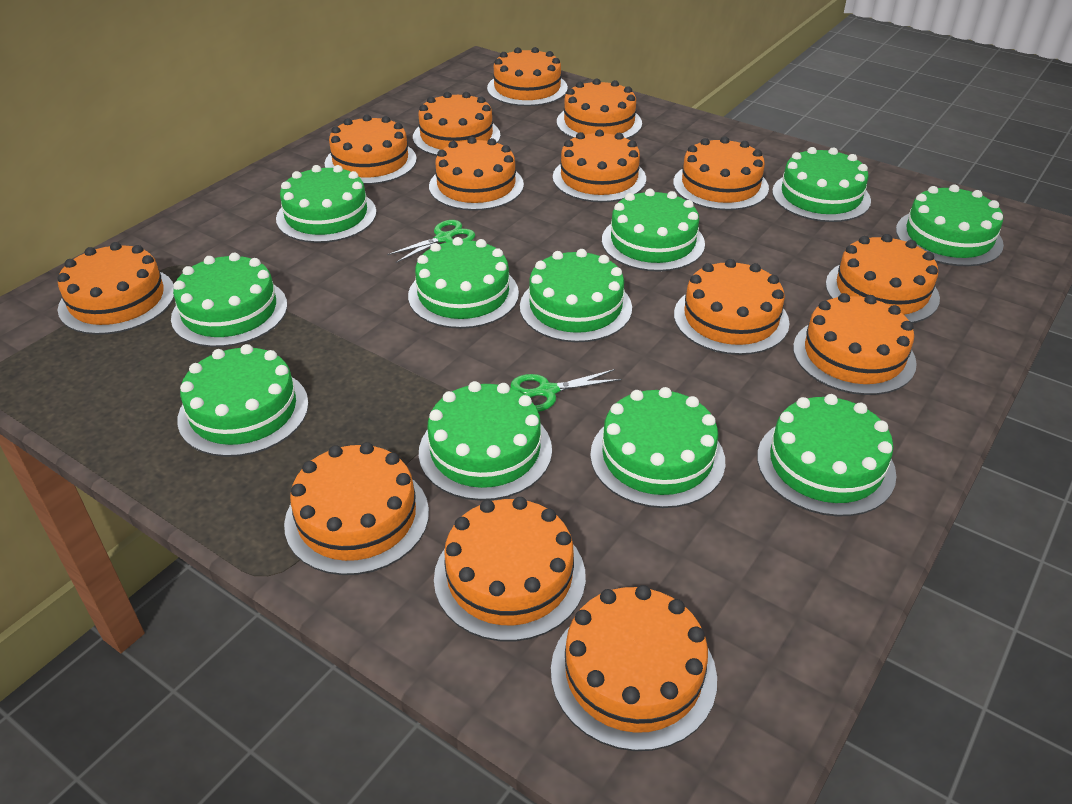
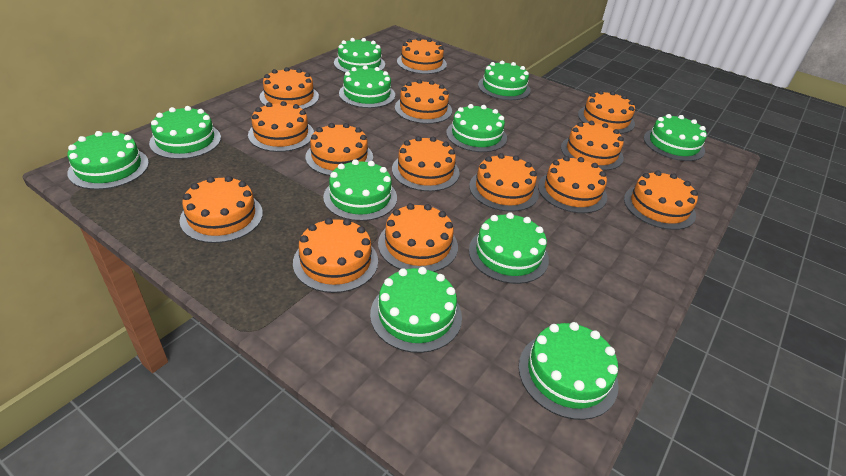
green scissors: 2 -> 0

